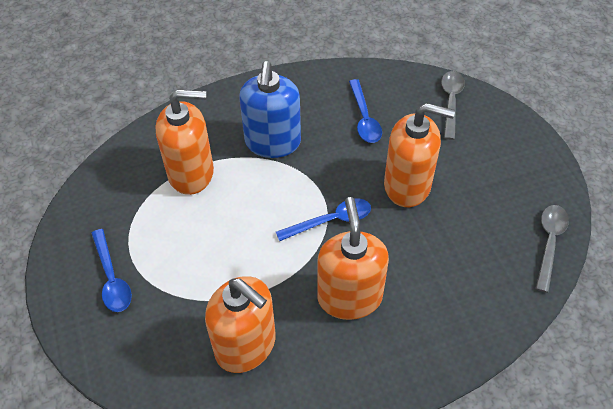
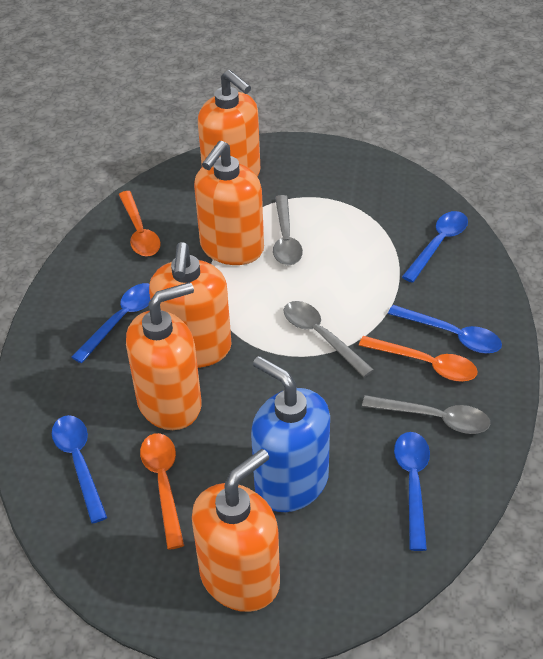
blue spoon: 3 -> 5
grey spoon: 2 -> 3
orange soap dispenser: 4 -> 5
orange spoon: 0 -> 3

